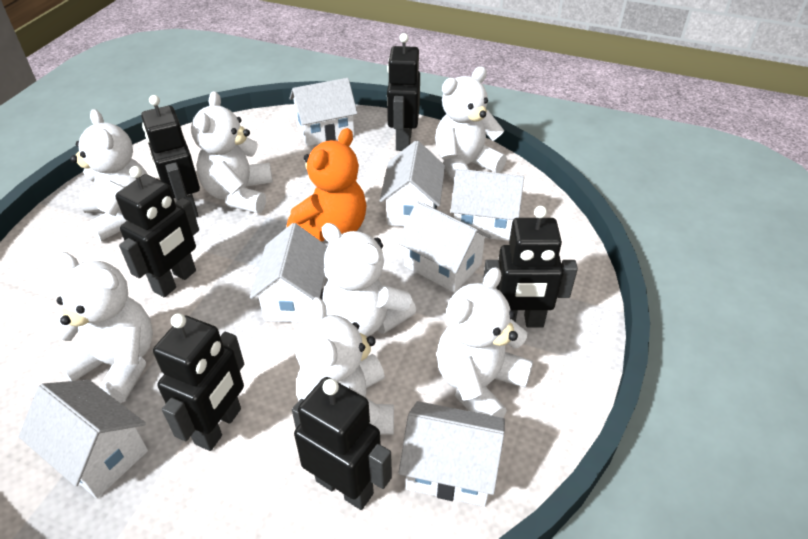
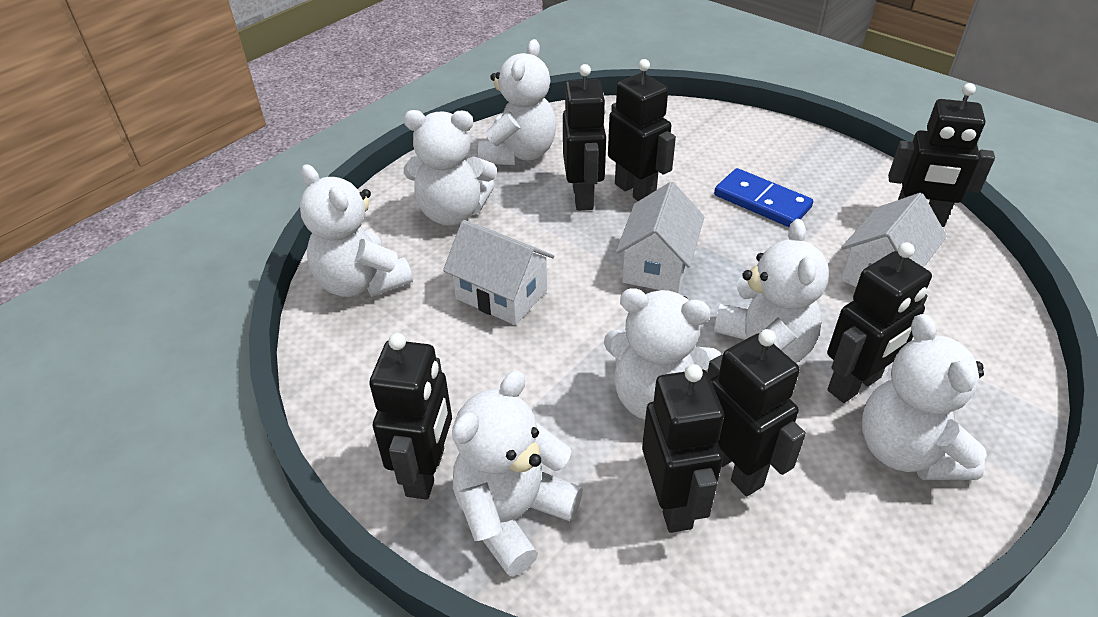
black robot: 6 -> 7
blue domino: 0 -> 1
orange teddy bear: 1 -> 0
white house: 7 -> 3

